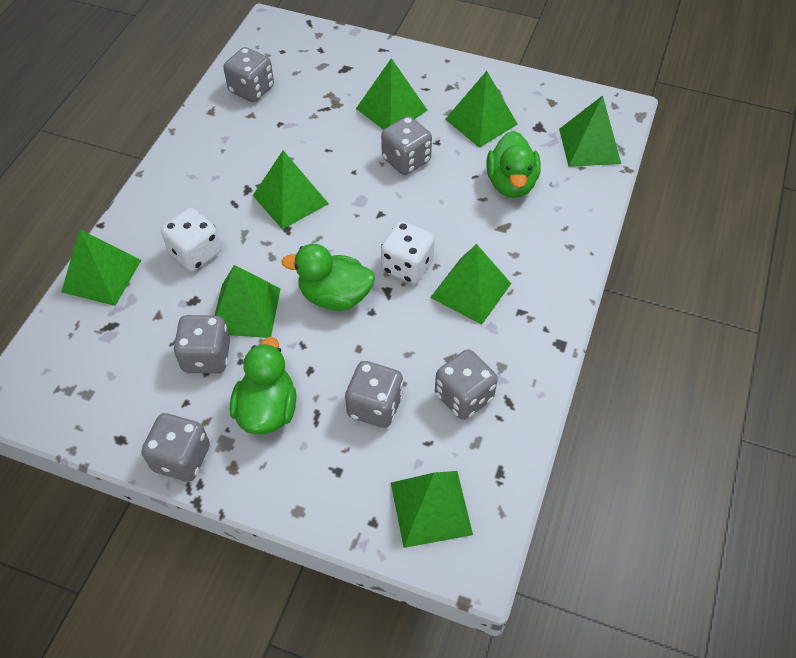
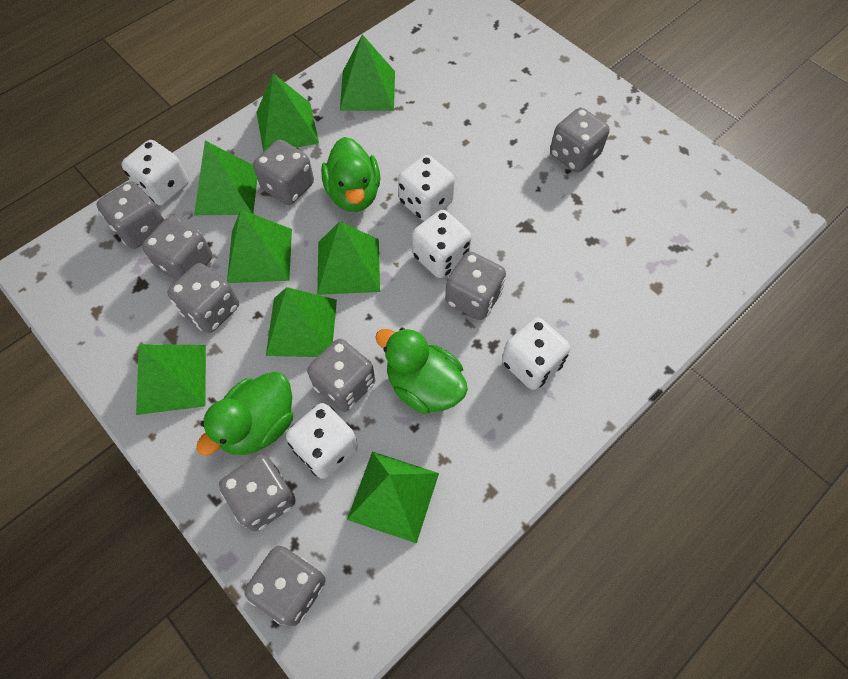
grey dice: 6 -> 9
white dice: 2 -> 5

